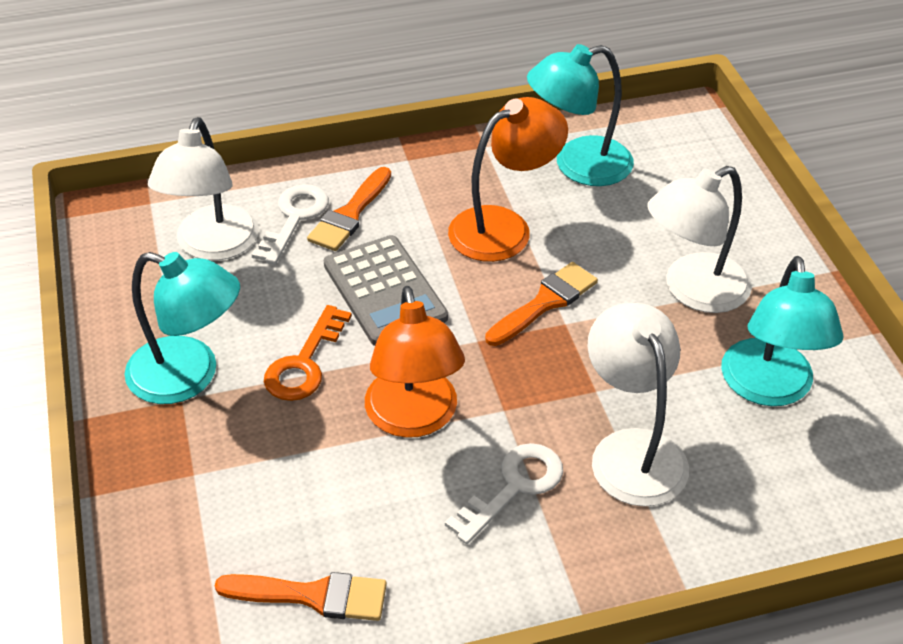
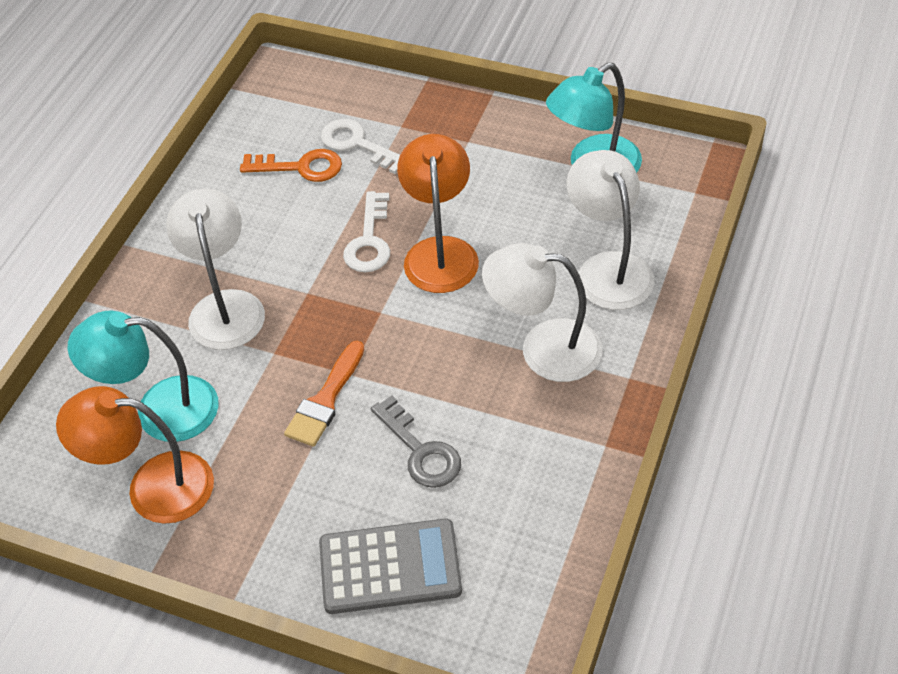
grey key: 0 -> 1
orange brush: 3 -> 1
turquoise lamp: 3 -> 2

